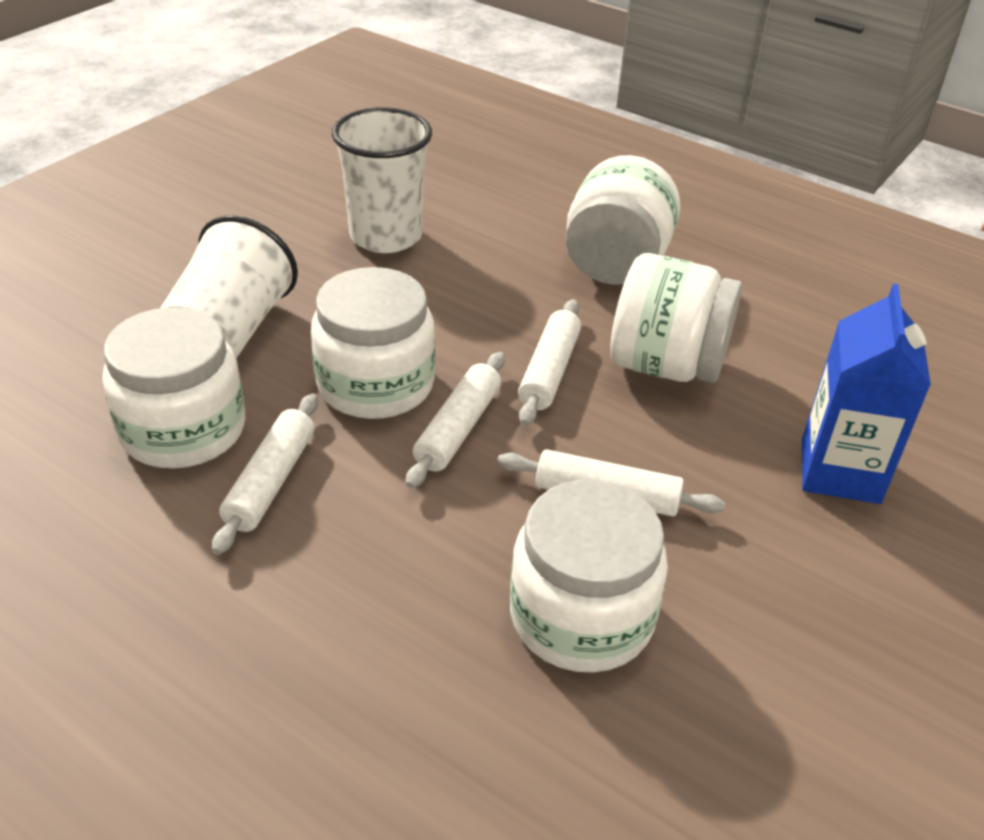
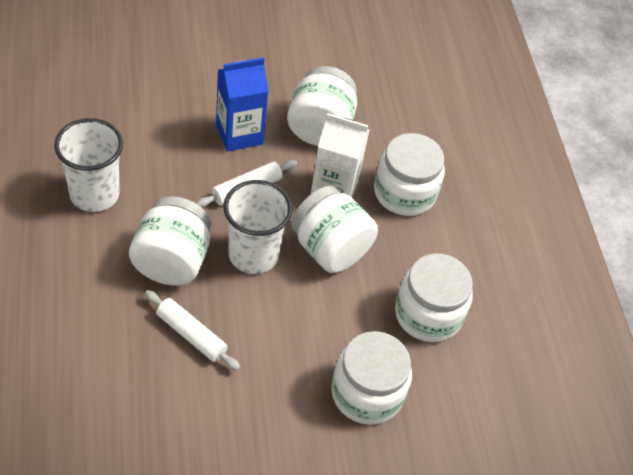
white carton: 0 -> 1
white jar: 5 -> 6
white rolling pin: 4 -> 2

